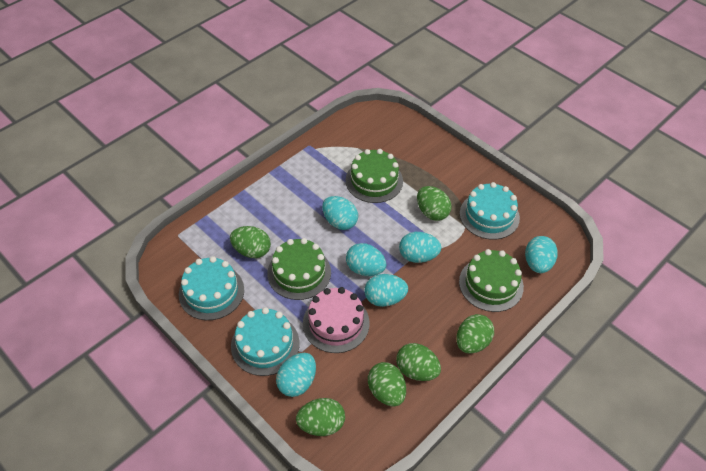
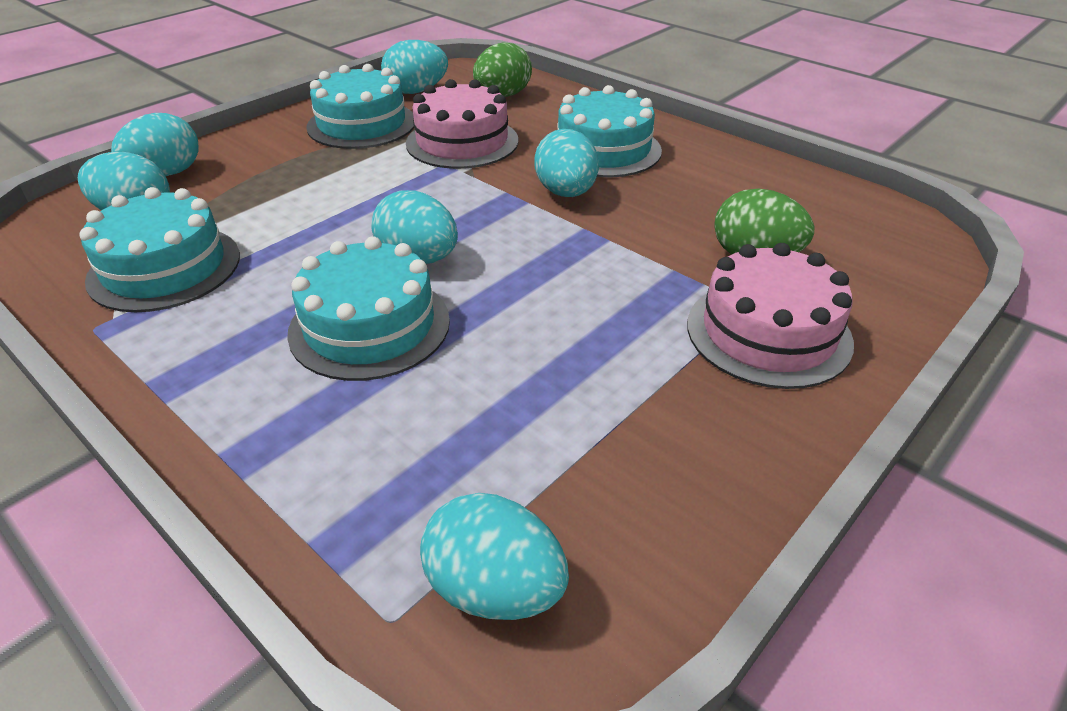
green cake: 3 -> 0
green egg: 6 -> 2
pink cake: 1 -> 2
turquoise cake: 3 -> 4

